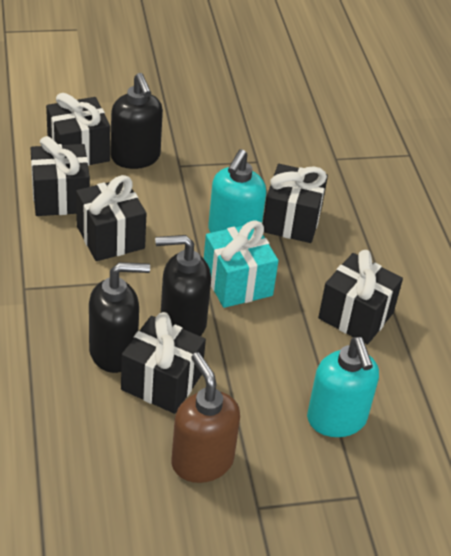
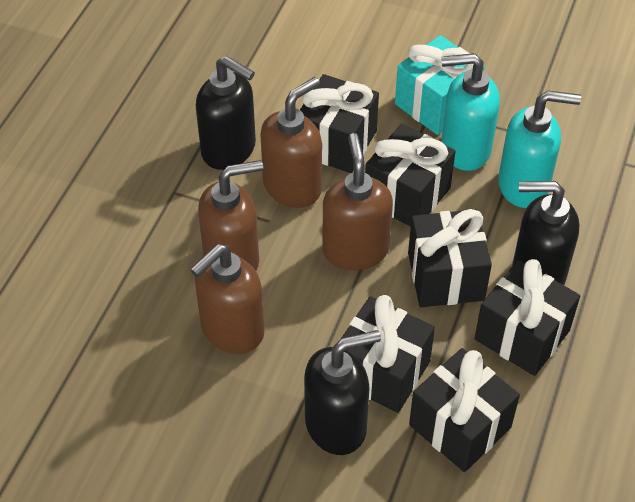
brown soap dispenser: 1 -> 4

